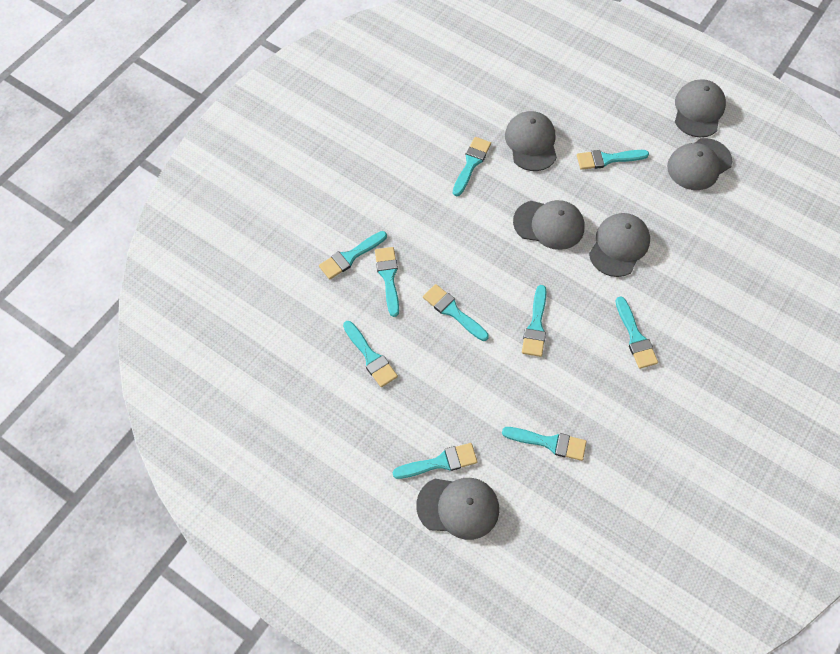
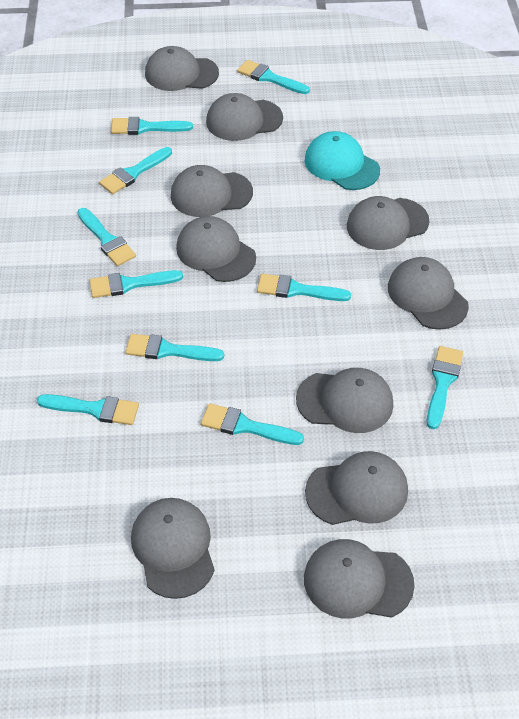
grey cap: 6 -> 10
turquoise cap: 0 -> 1

